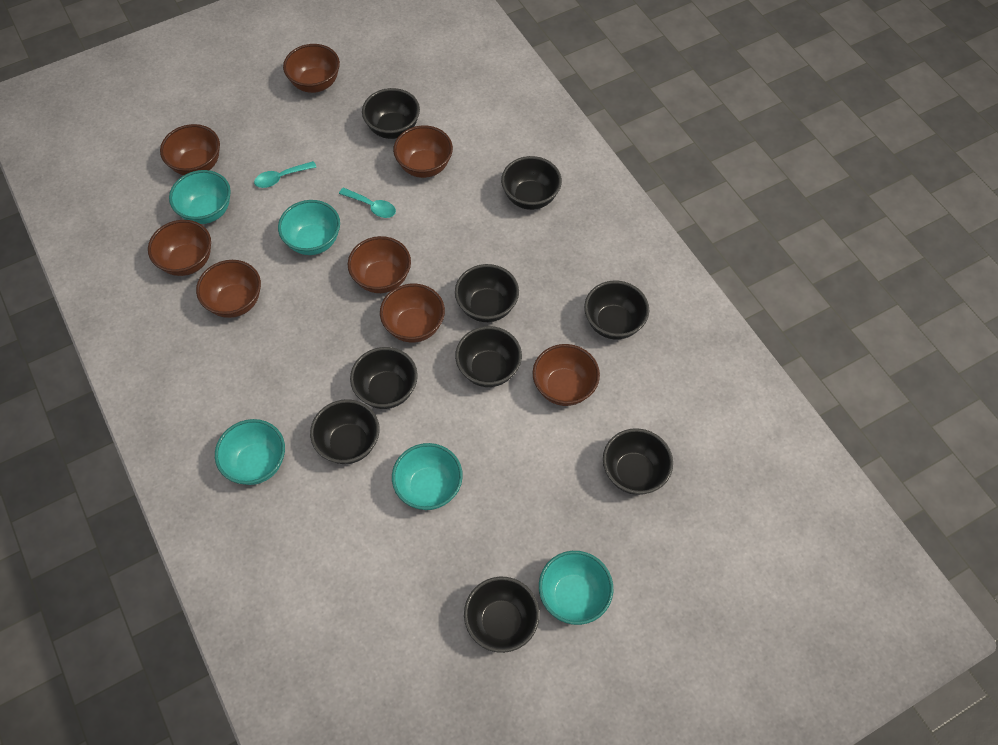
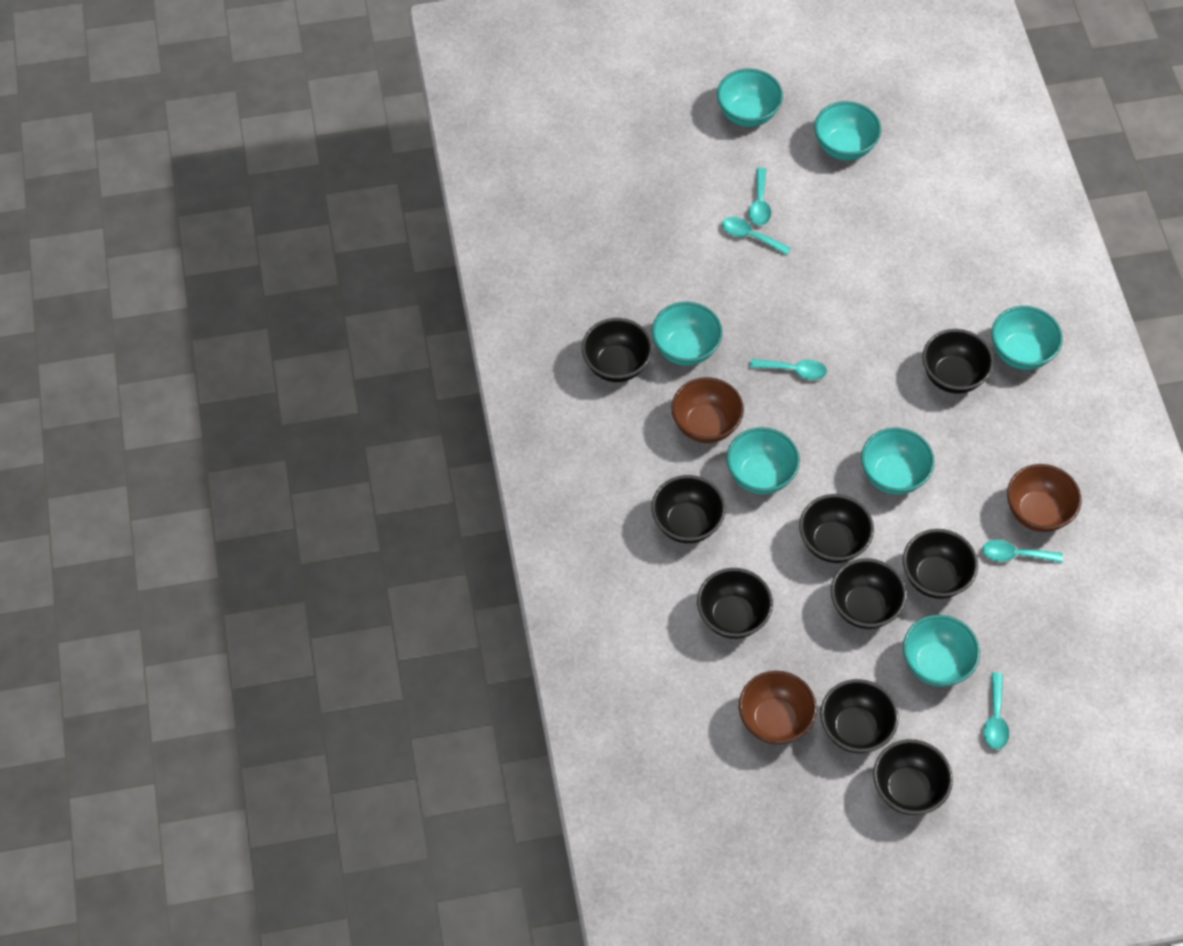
brown bowl: 8 -> 3
turquoise bowl: 5 -> 7
turquoise spoon: 2 -> 5

